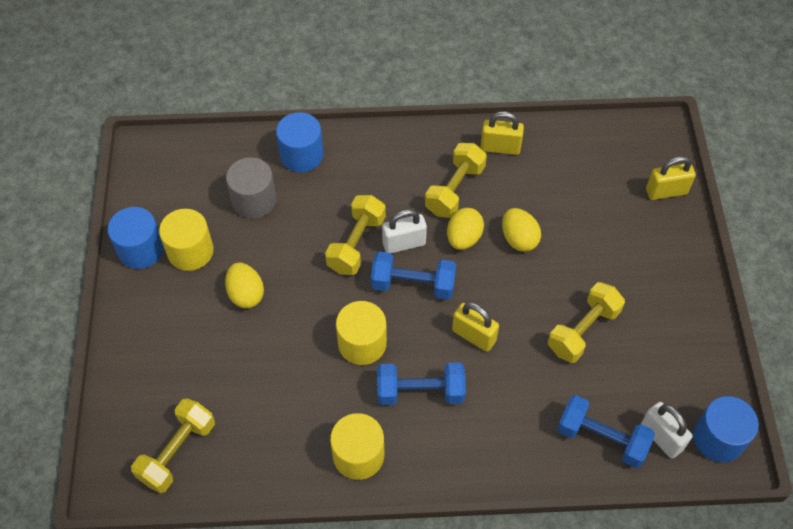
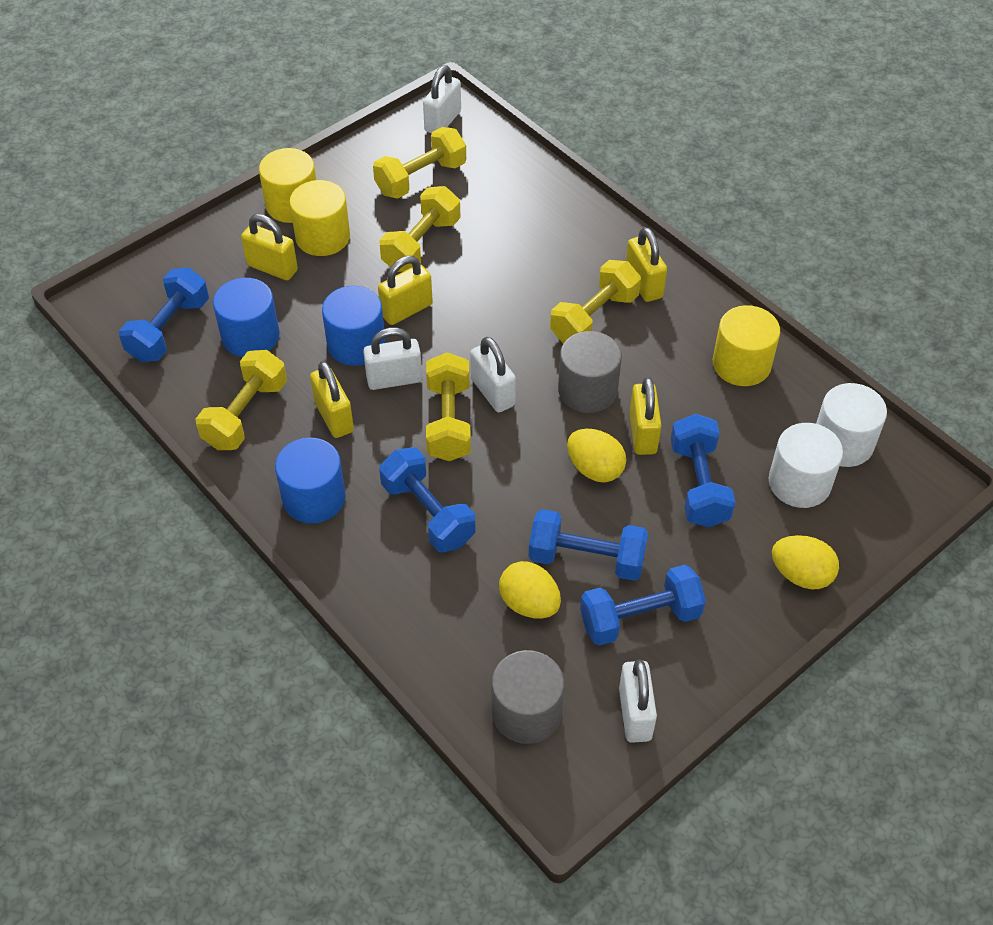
blue dumbbell: 3 -> 5
grey cylinder: 1 -> 2
white cylinder: 0 -> 2
white padlock: 2 -> 4
yellow dumbbell: 4 -> 5
yellow padlock: 3 -> 5

